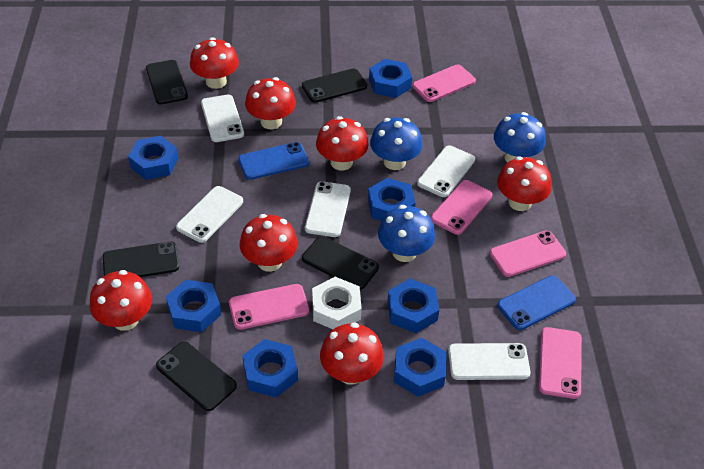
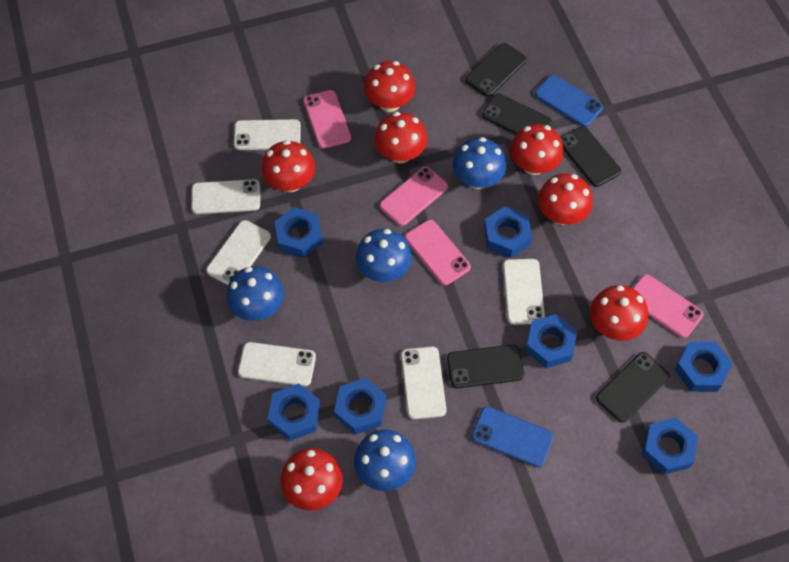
blue mushroom: 3 -> 4
pink phone: 5 -> 4
white nut: 1 -> 0
white phone: 5 -> 6

